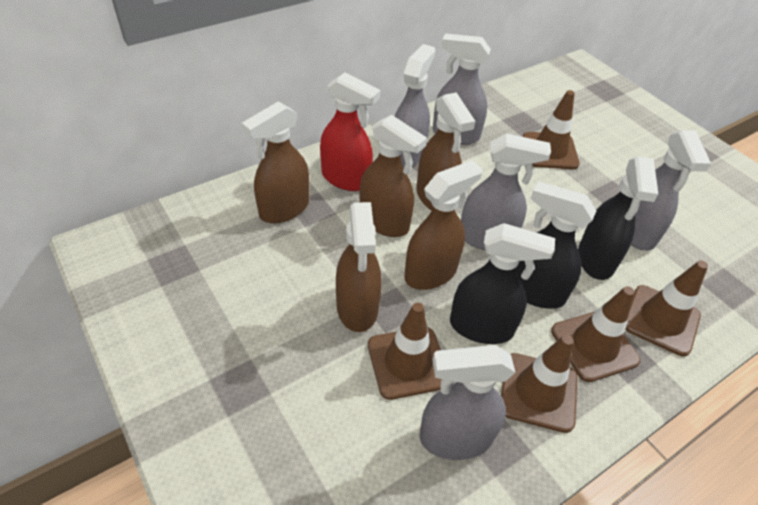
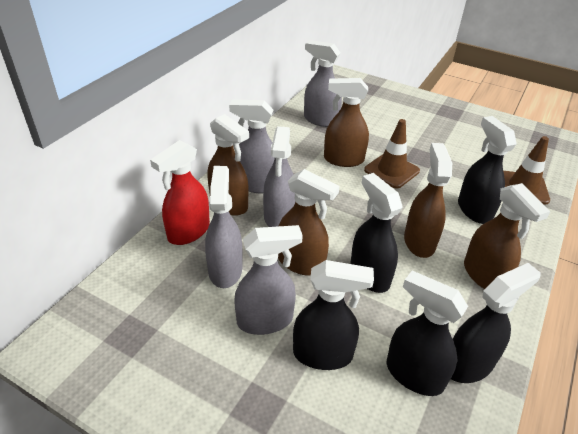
black spray bottle: 3 -> 5
brown traffic cone: 5 -> 2

